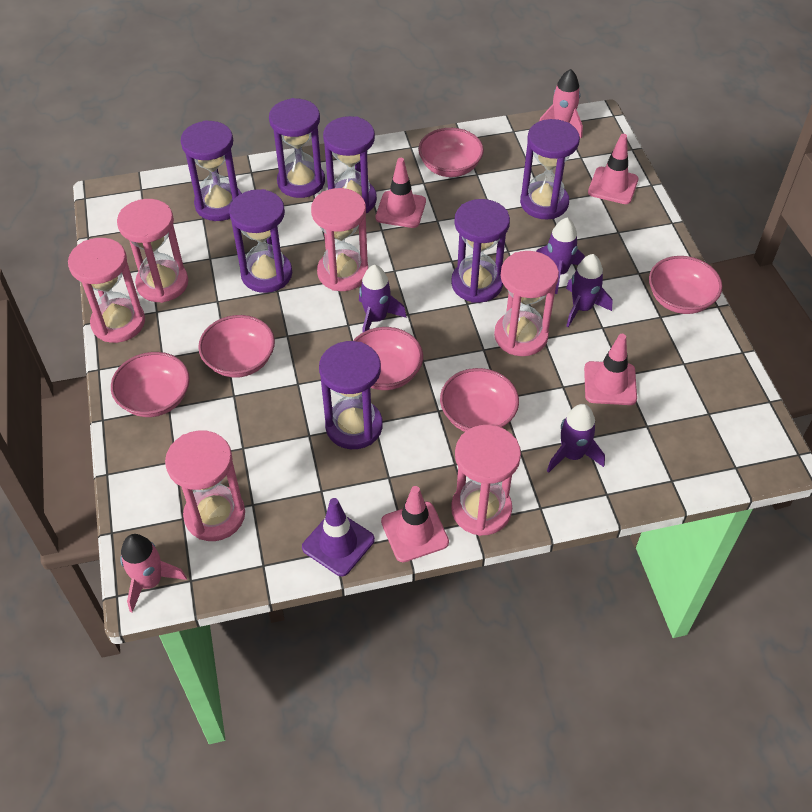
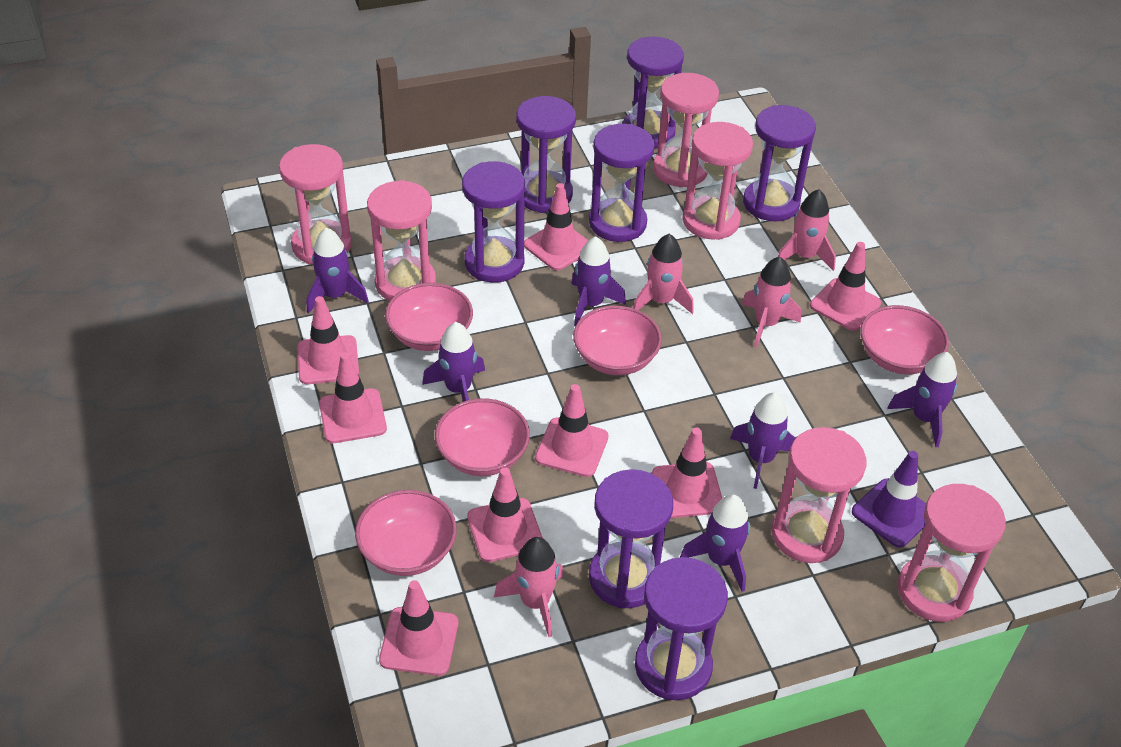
pink bowl: 6 -> 5
pink rocket: 2 -> 4
pink traffic cone: 4 -> 8
purple rocket: 4 -> 6

